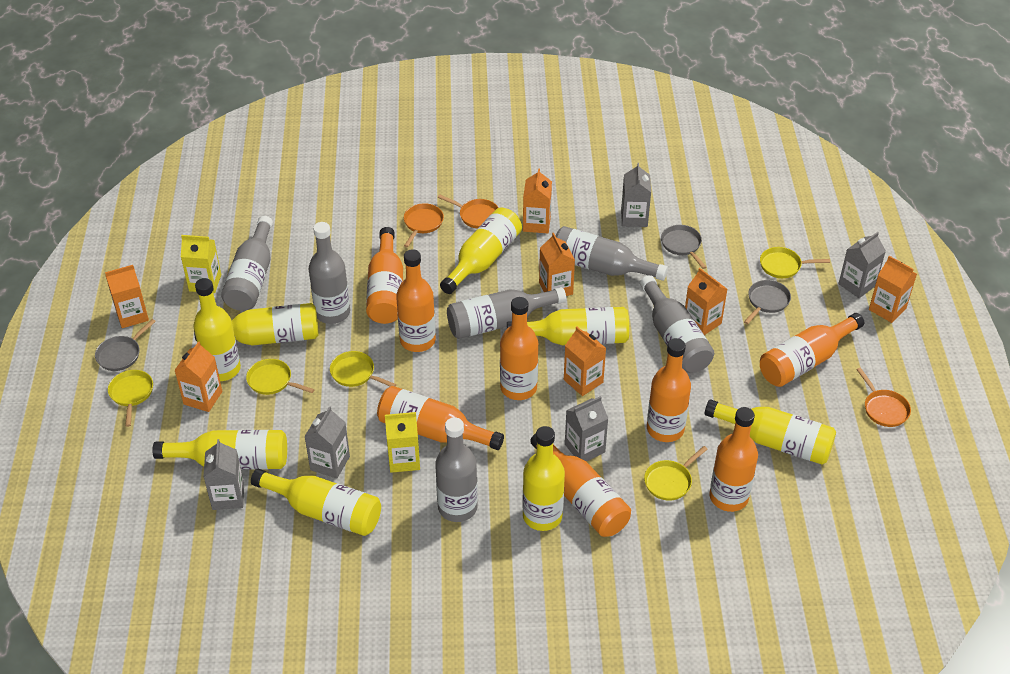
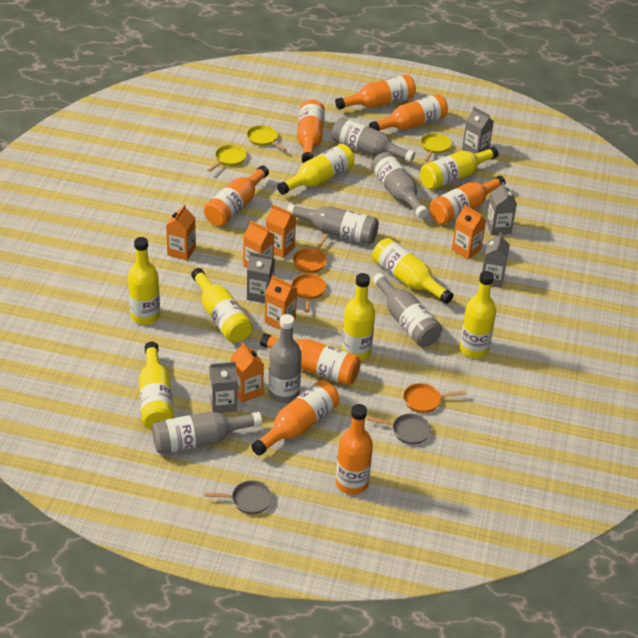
grey pan: 3 -> 2
orange carton: 7 -> 6
yellow carton: 2 -> 0
yellow pan: 5 -> 3

